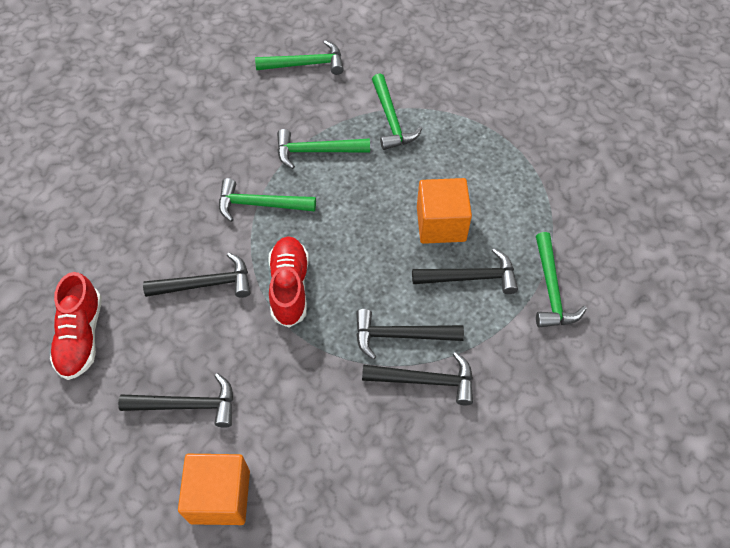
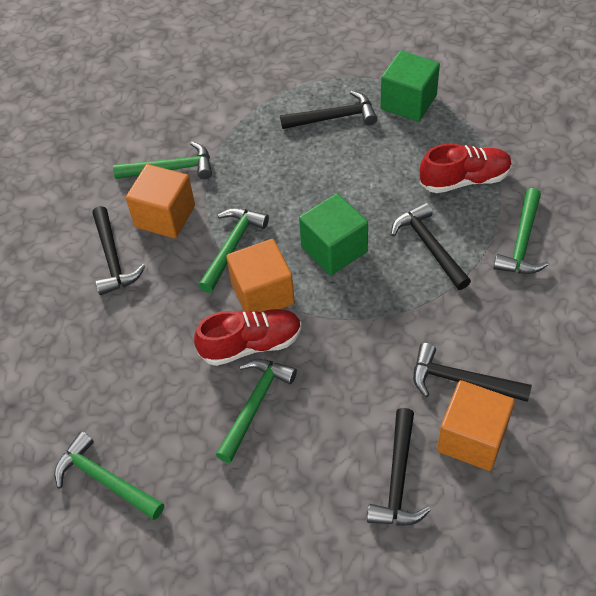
green cube: 0 -> 2
orange cube: 2 -> 3

